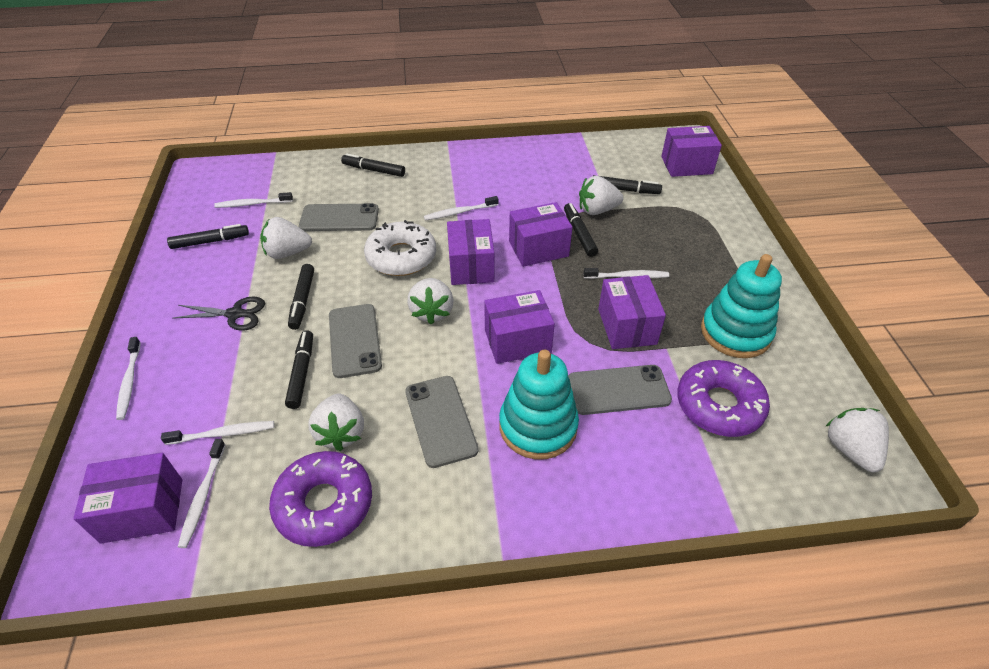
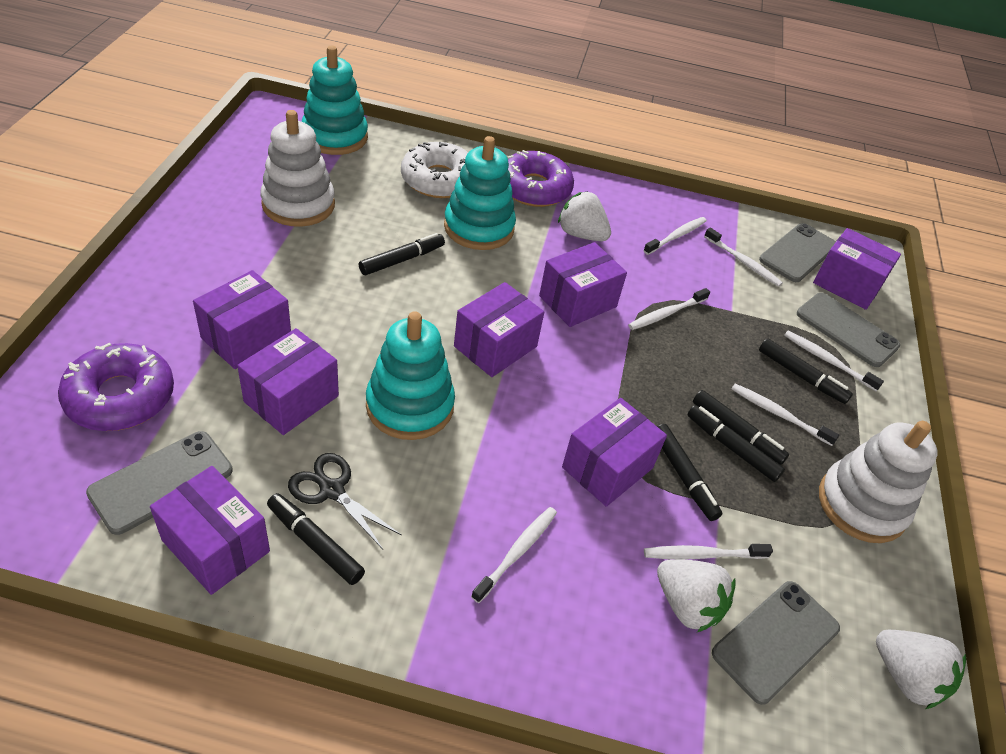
purple box: 6 -> 7
turquoise stacking toy: 2 -> 3
white stacking toy: 0 -> 2
white strawberry: 5 -> 3
white toothbrush: 6 -> 7

